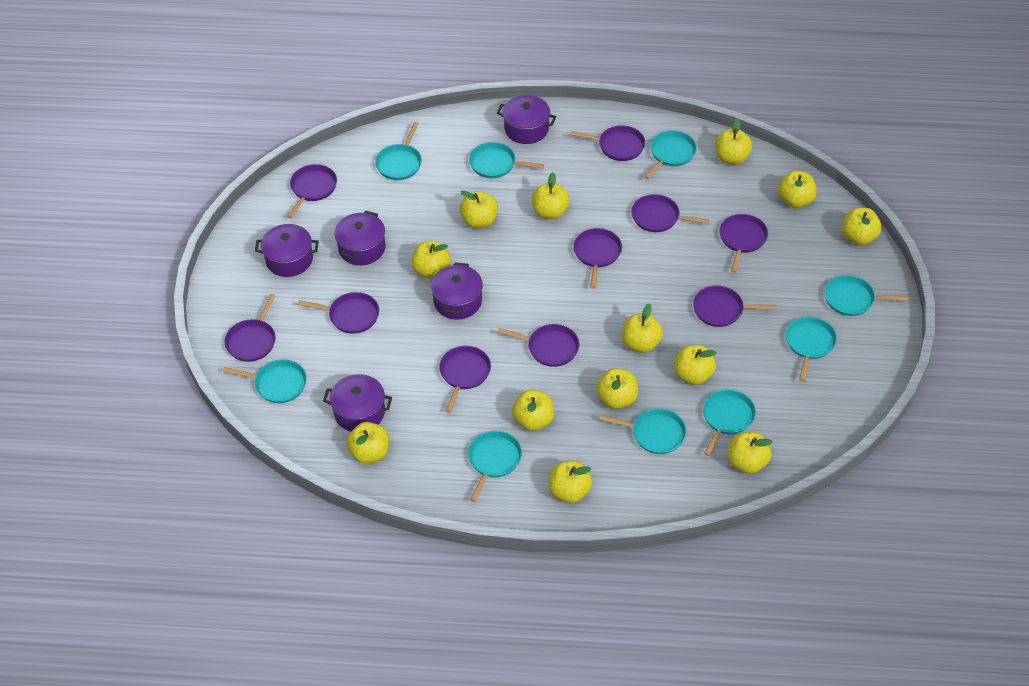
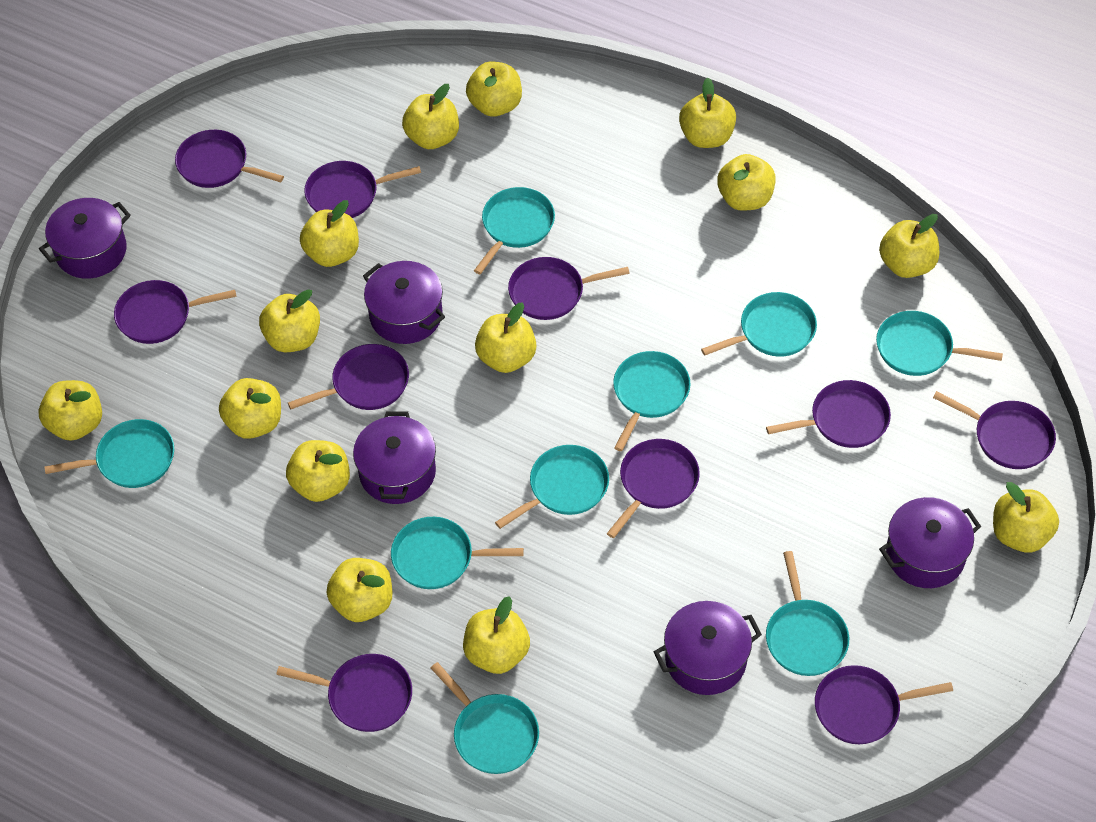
yellow apple: 13 -> 14

